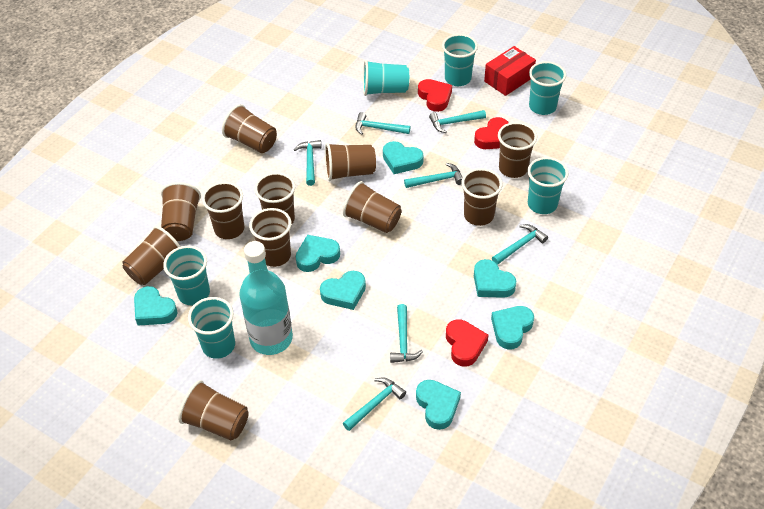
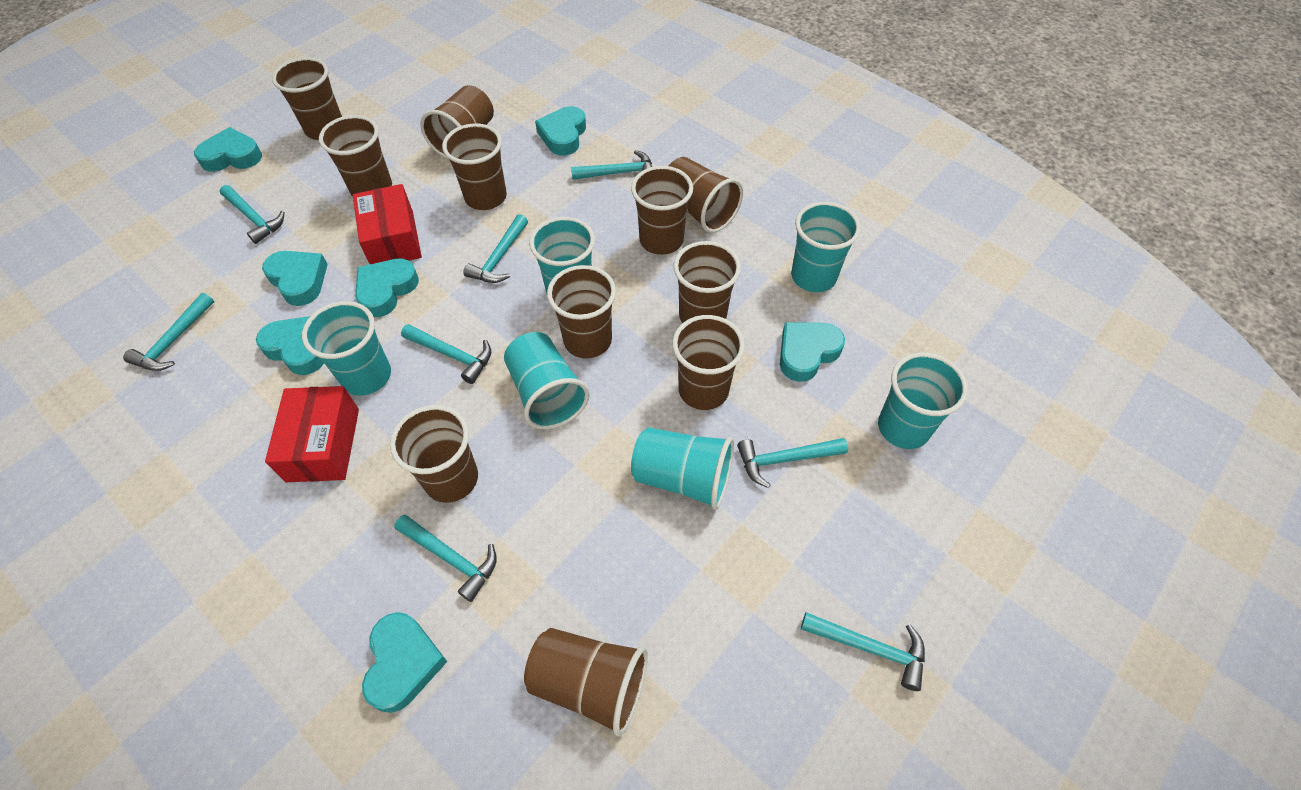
red box: 1 -> 2
red heart: 3 -> 0
turquoise bottle: 1 -> 0
turquoise hammer: 7 -> 8

